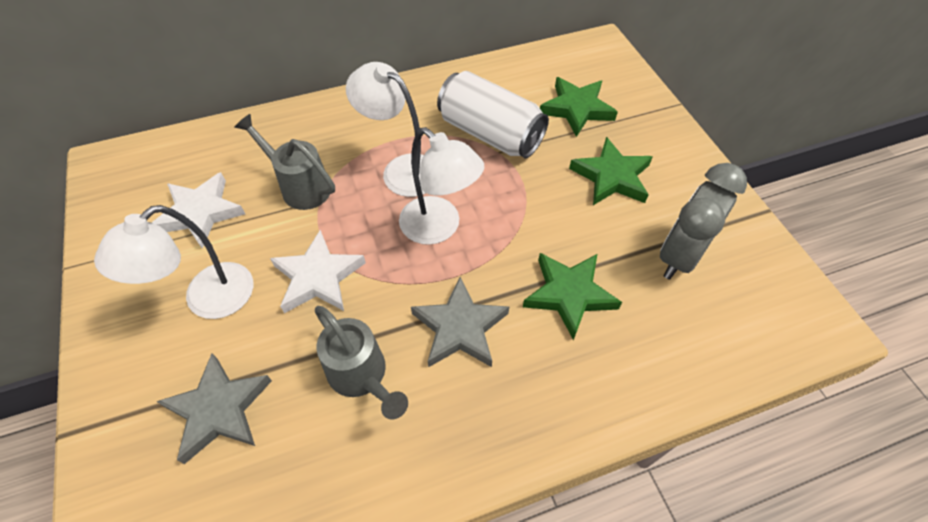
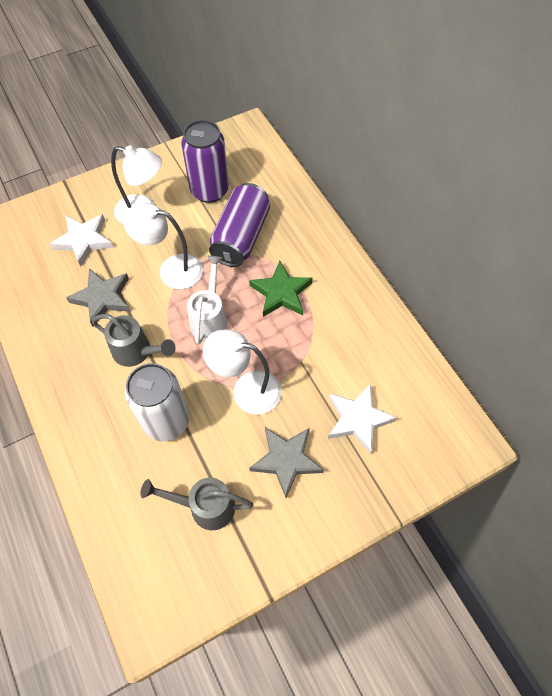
green star: 3 -> 1
grey clock: 1 -> 0
purple can: 0 -> 2
white watering can: 0 -> 1

